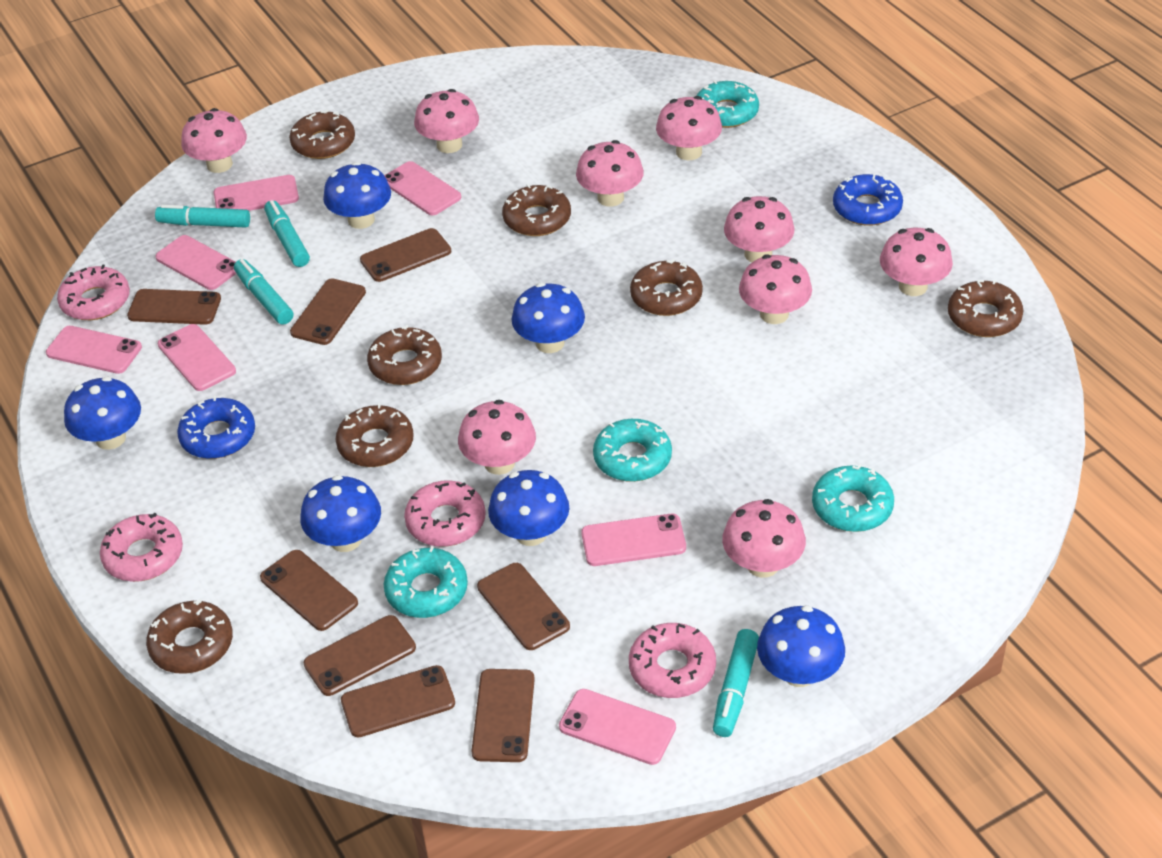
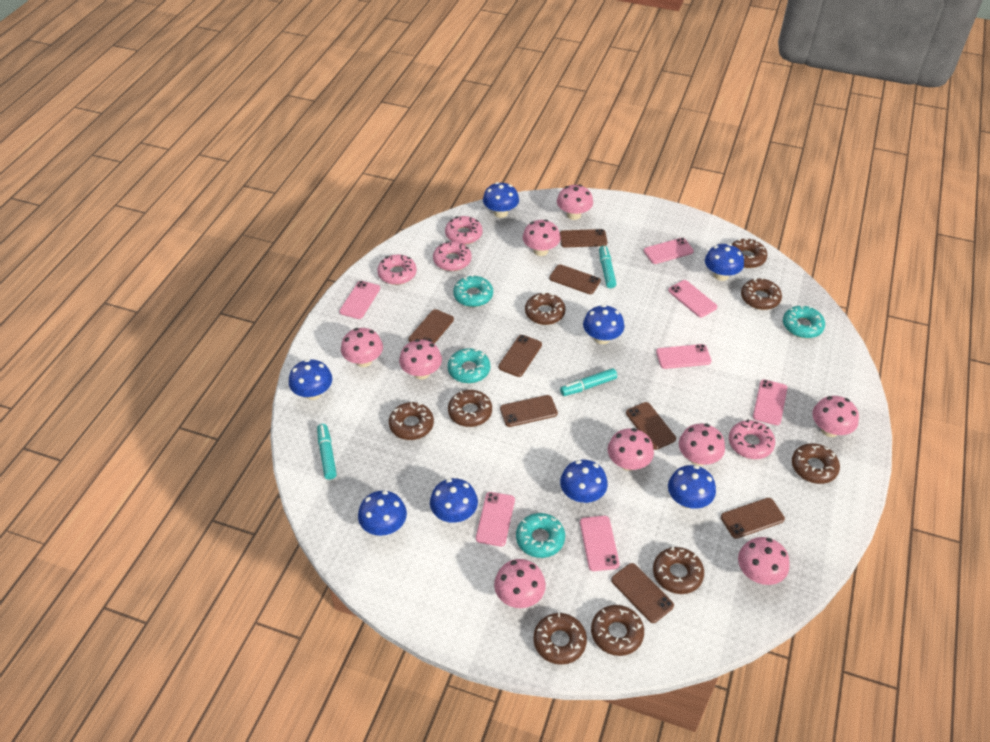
blue donut: 2 -> 0
blue mushroom: 6 -> 8
brown donut: 7 -> 9
turquoise marker: 4 -> 3

